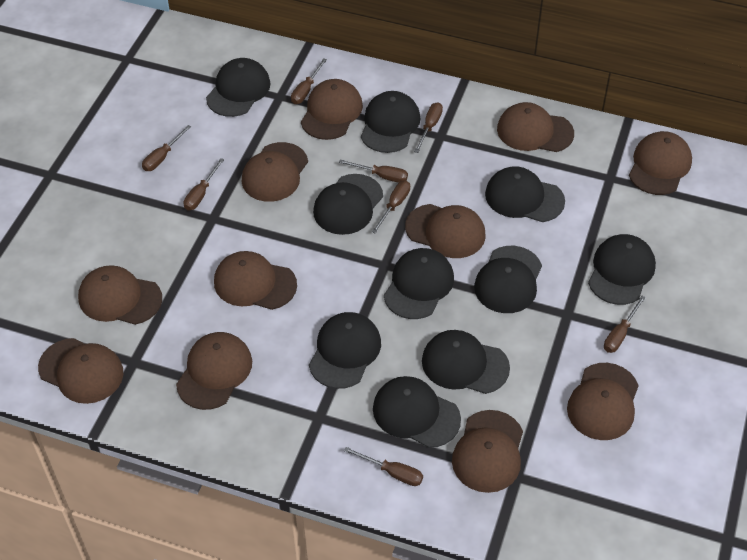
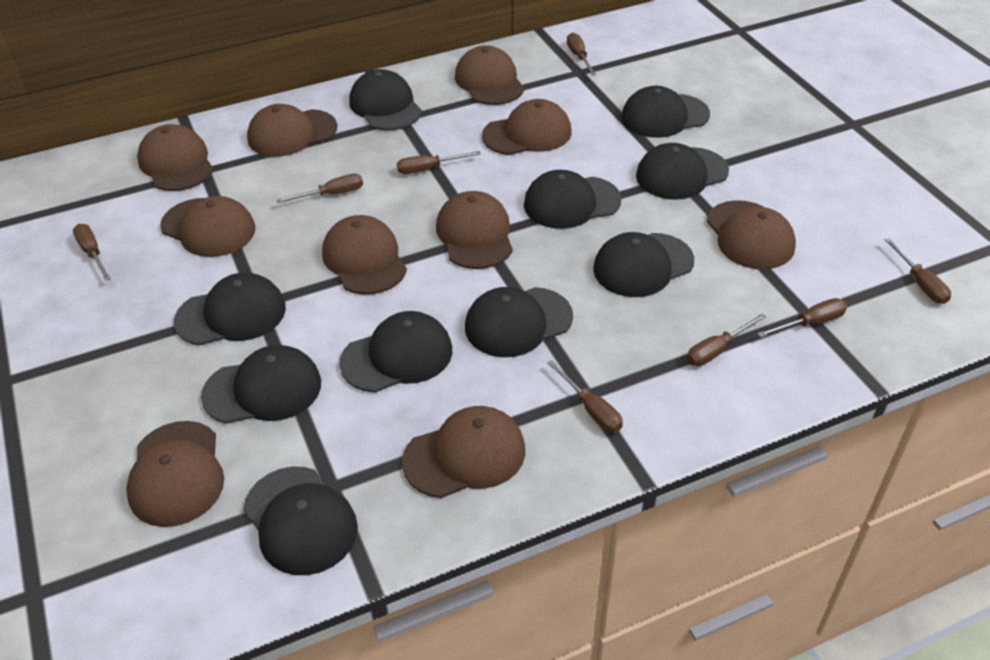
brown cap: 11 -> 10

